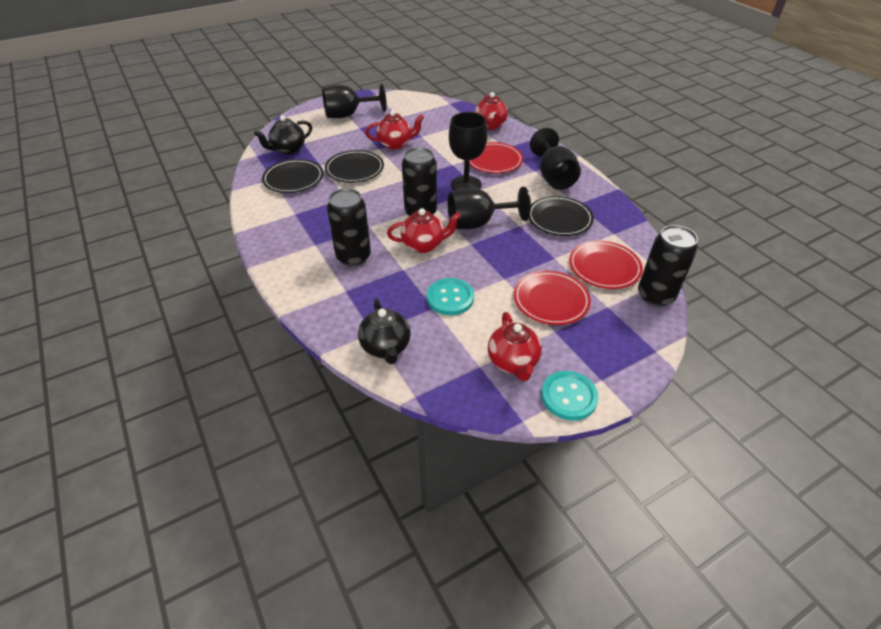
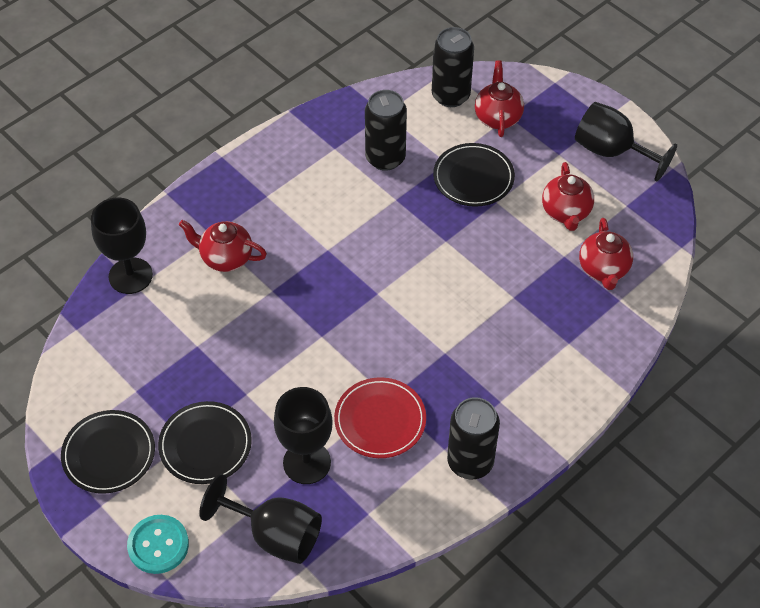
black teapot: 2 -> 0
red plate: 3 -> 1
turquoise button: 2 -> 1

